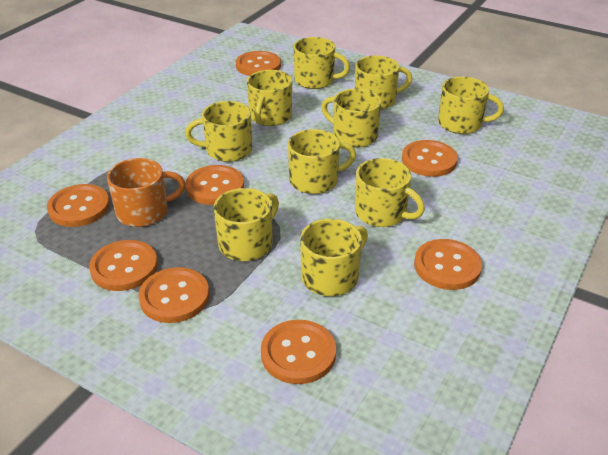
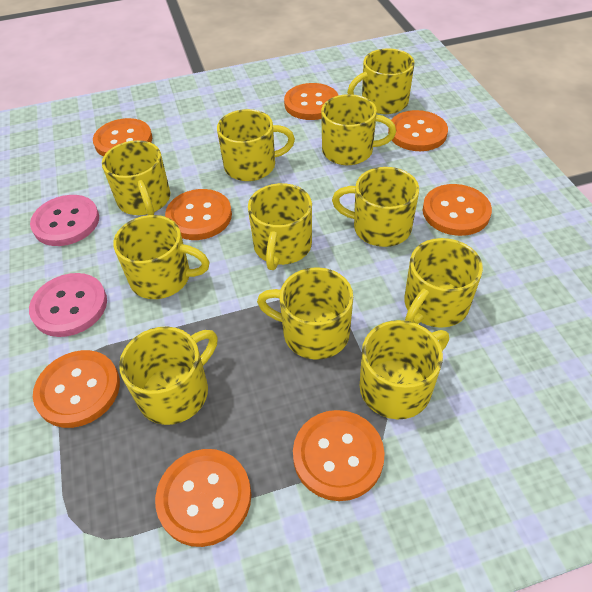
orange mug: 1 -> 0
pink button: 0 -> 2
yellow mug: 10 -> 11

